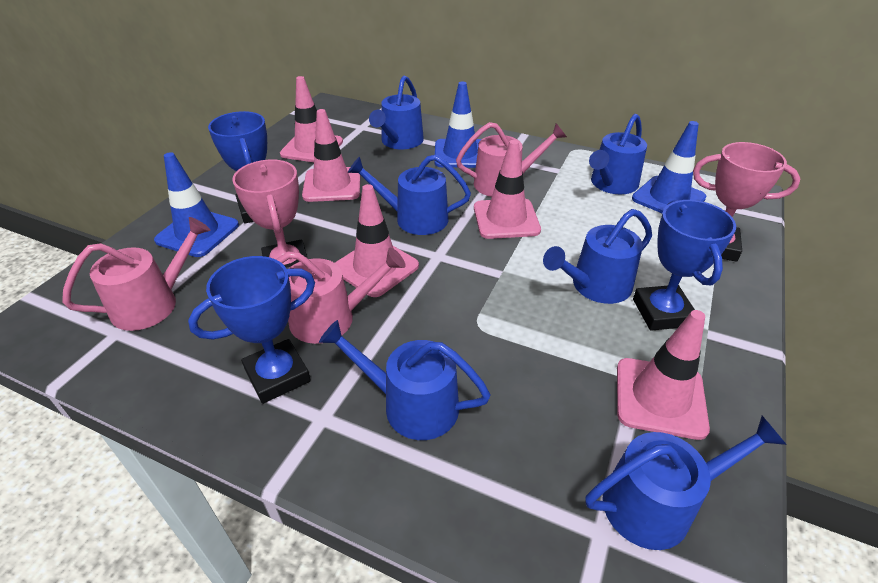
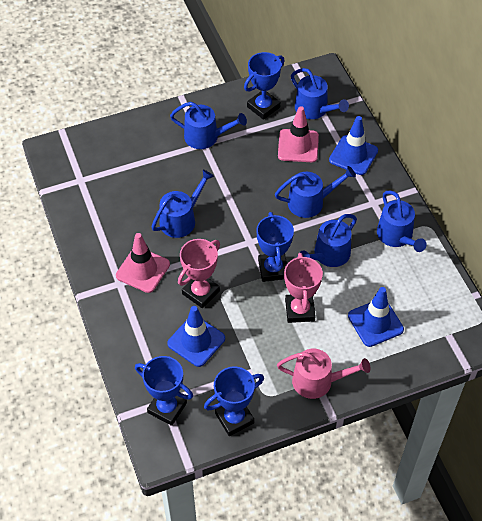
blue trophy: 3 -> 4
pink traffic cone: 5 -> 2
pink watering can: 3 -> 1

